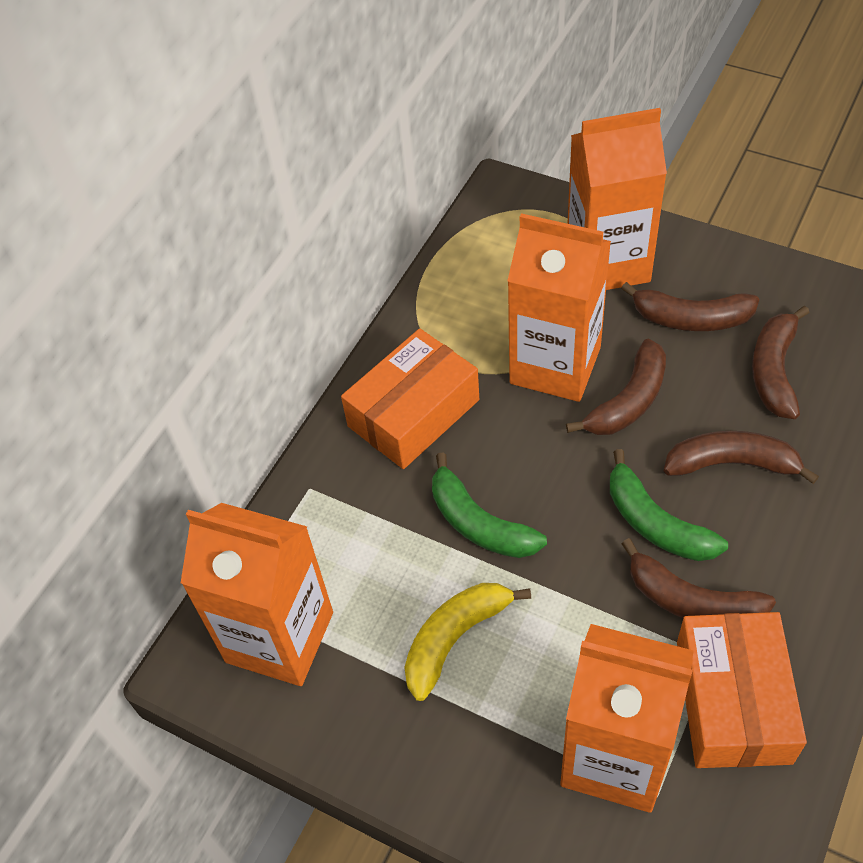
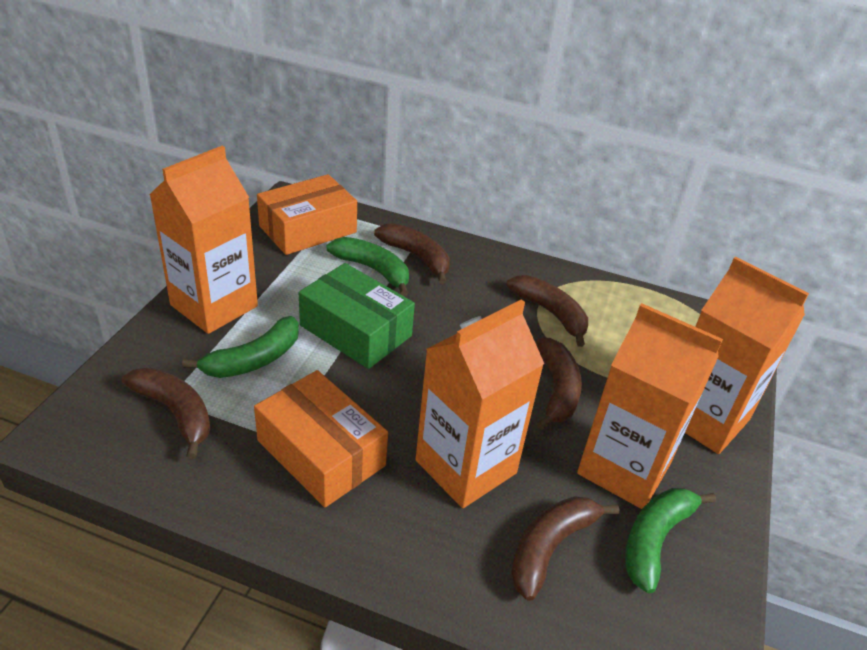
green banana: 2 -> 3
green box: 0 -> 1
yellow banana: 1 -> 0

